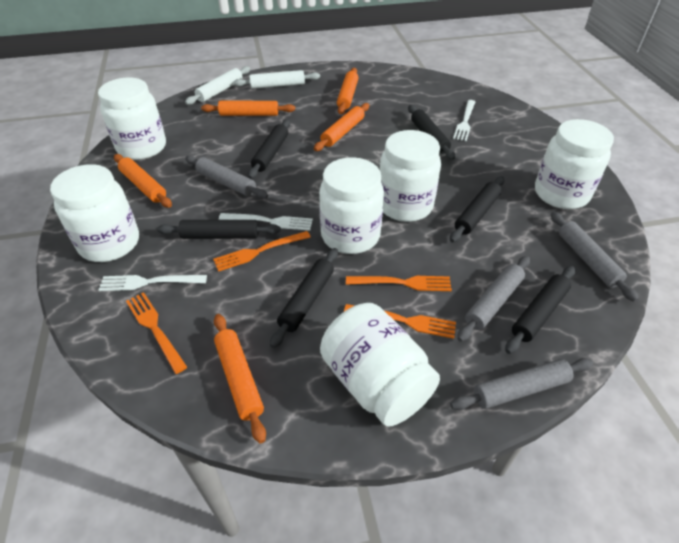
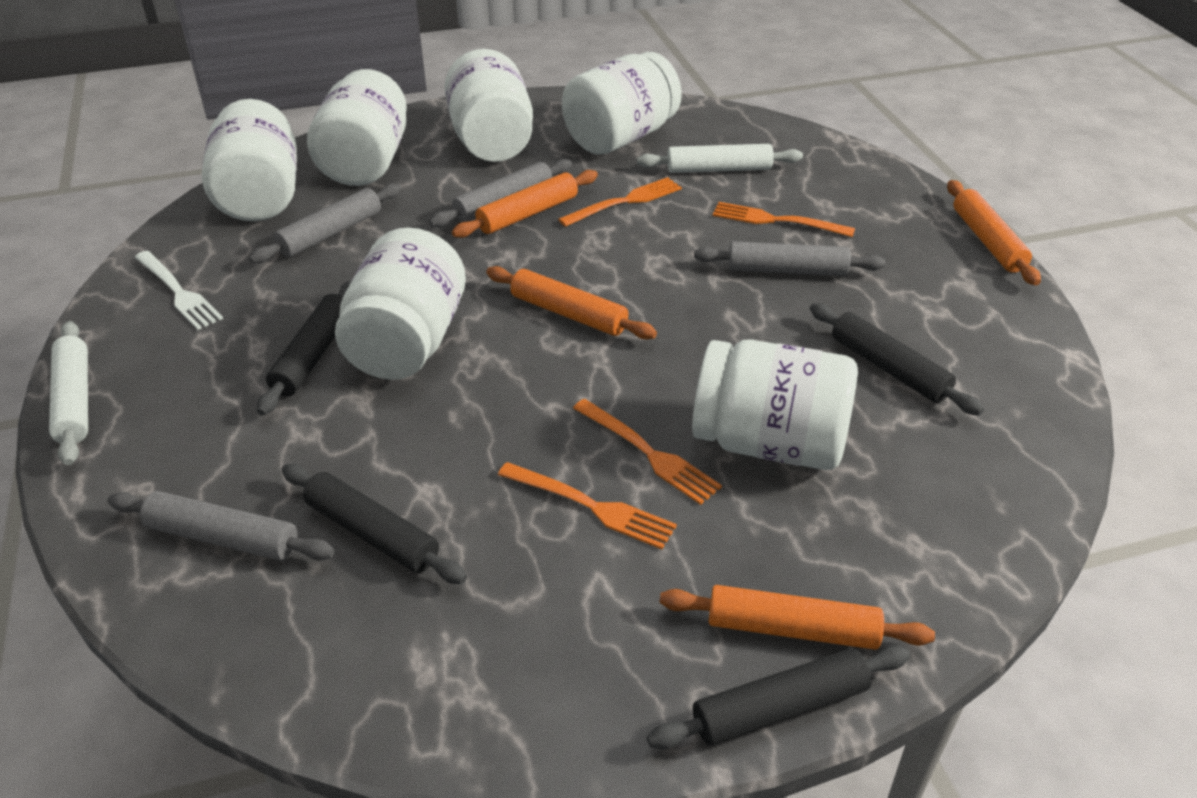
black rolling pin: 6 -> 4
orange rolling pin: 5 -> 4
white fork: 3 -> 1

